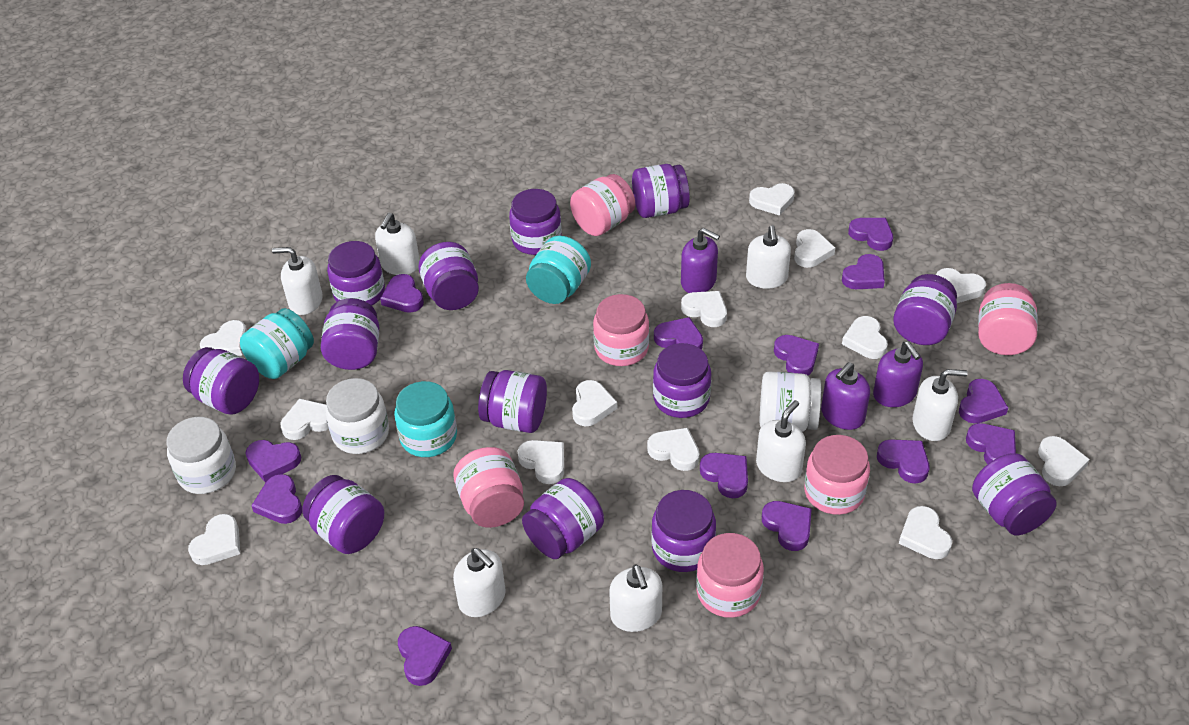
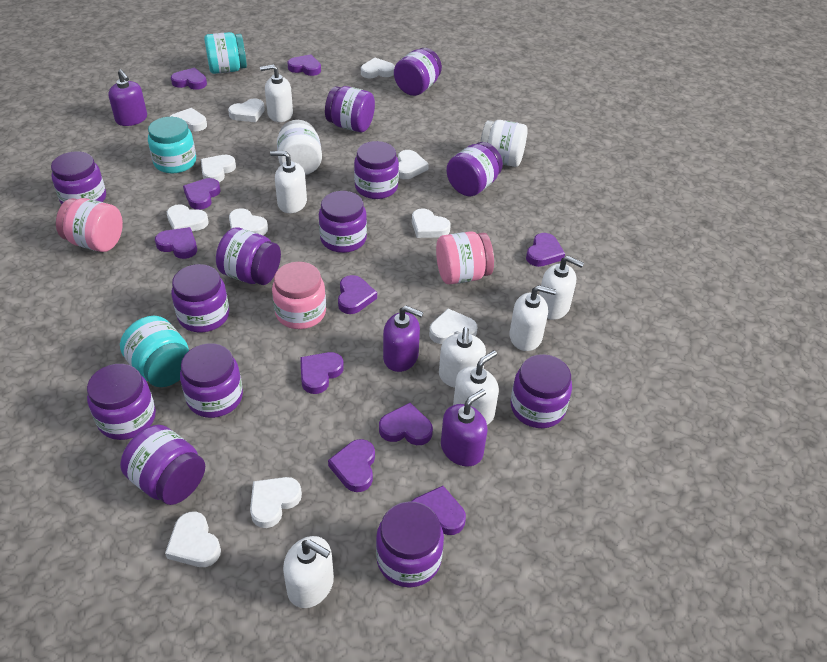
pink jar: 6 -> 3
purple heart: 13 -> 10
white heart: 13 -> 11
white jar: 3 -> 2

